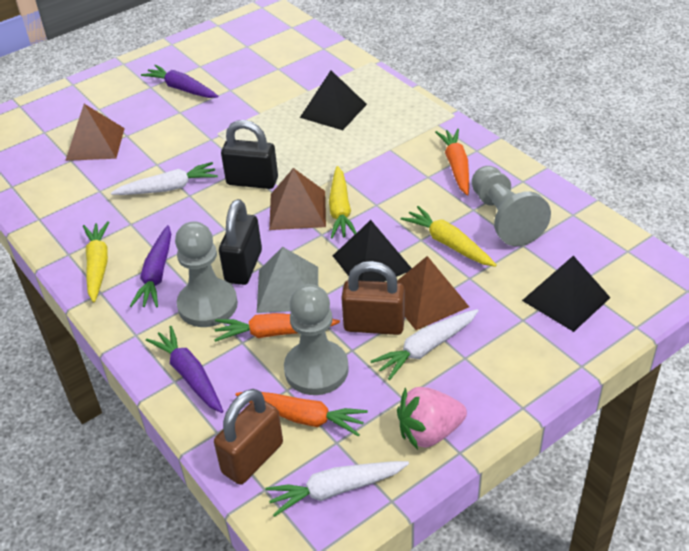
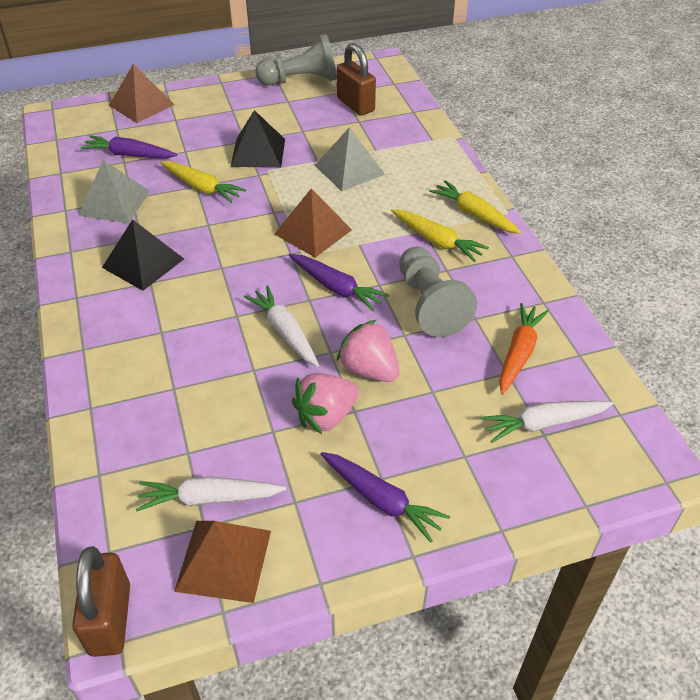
black padlock: 2 -> 0
black pyramid: 3 -> 2
grey pawn: 3 -> 2
grey pyramid: 1 -> 2
orange carrot: 3 -> 1
pink strawberry: 1 -> 2

